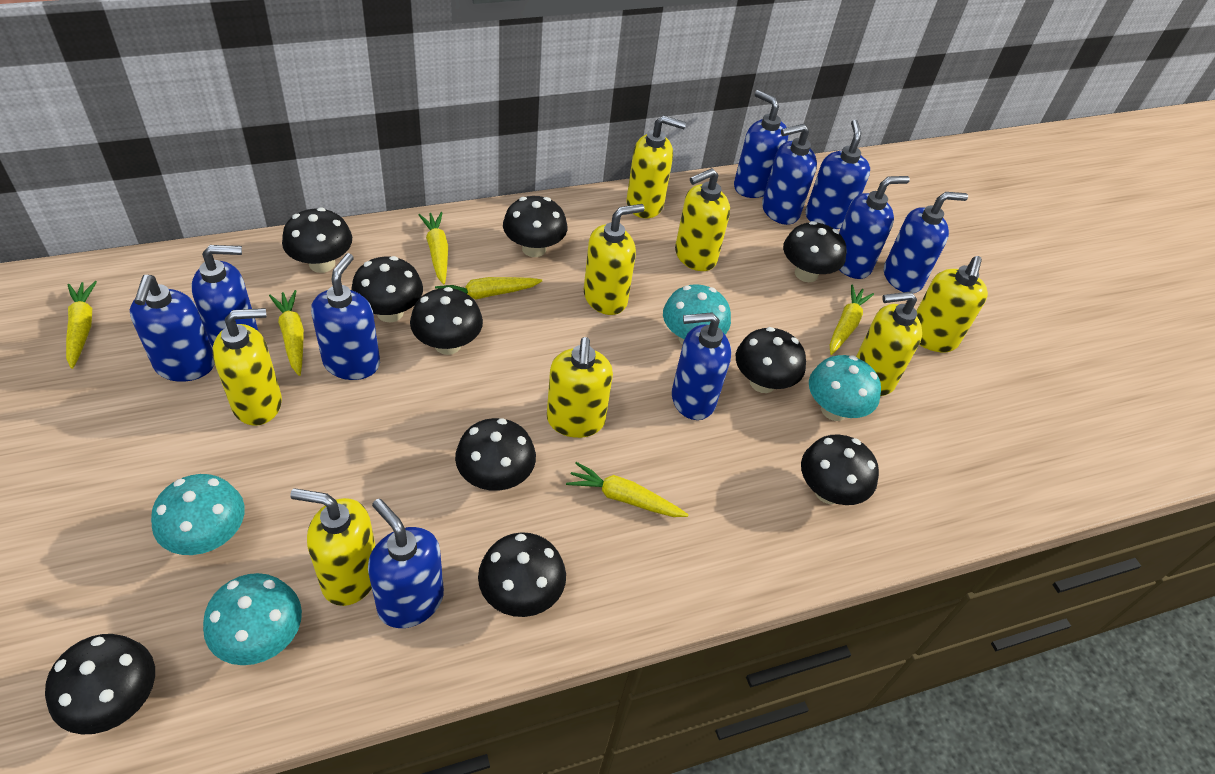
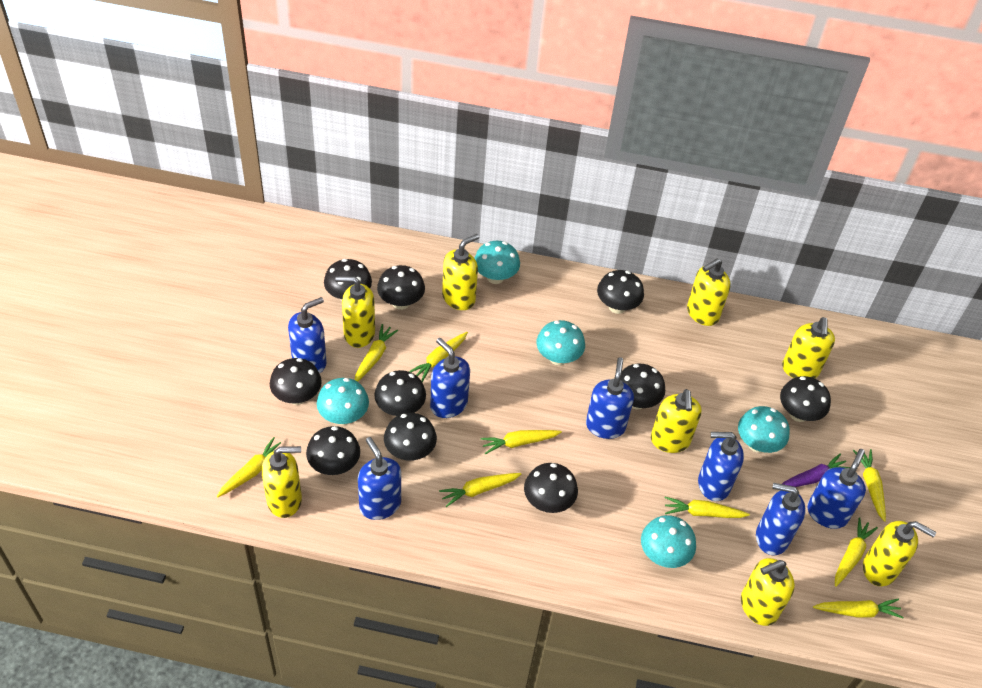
blue soap dispenser: 10 -> 7
purple carrot: 0 -> 1
turquoise mushroom: 4 -> 5
yellow carrot: 6 -> 9

